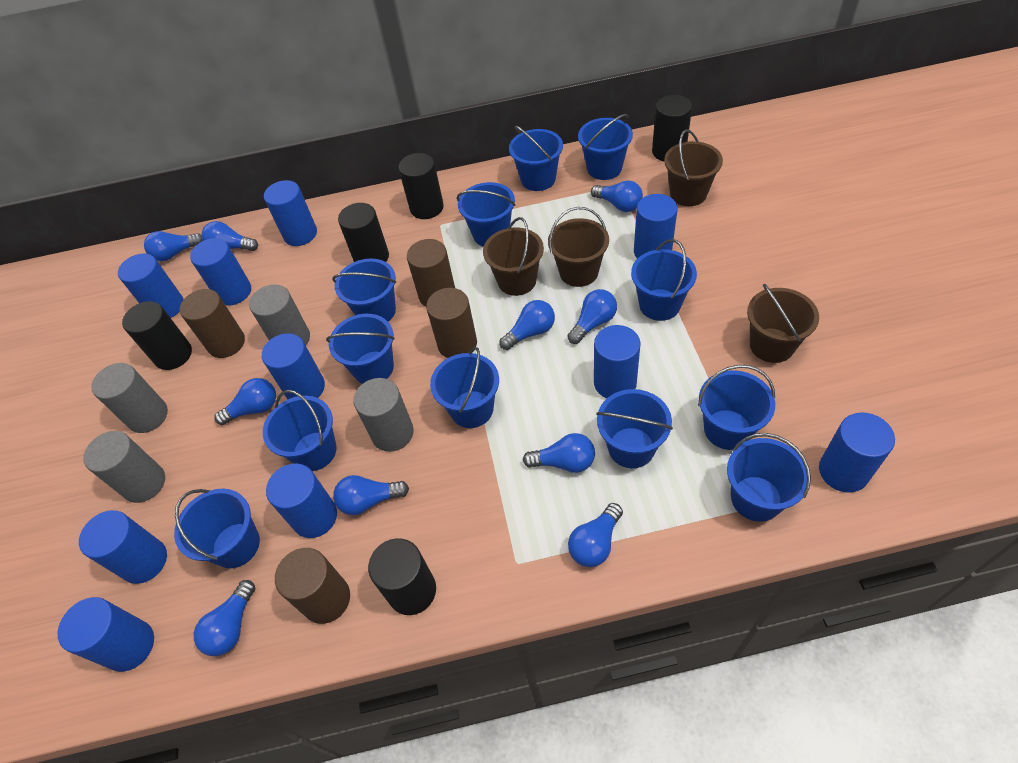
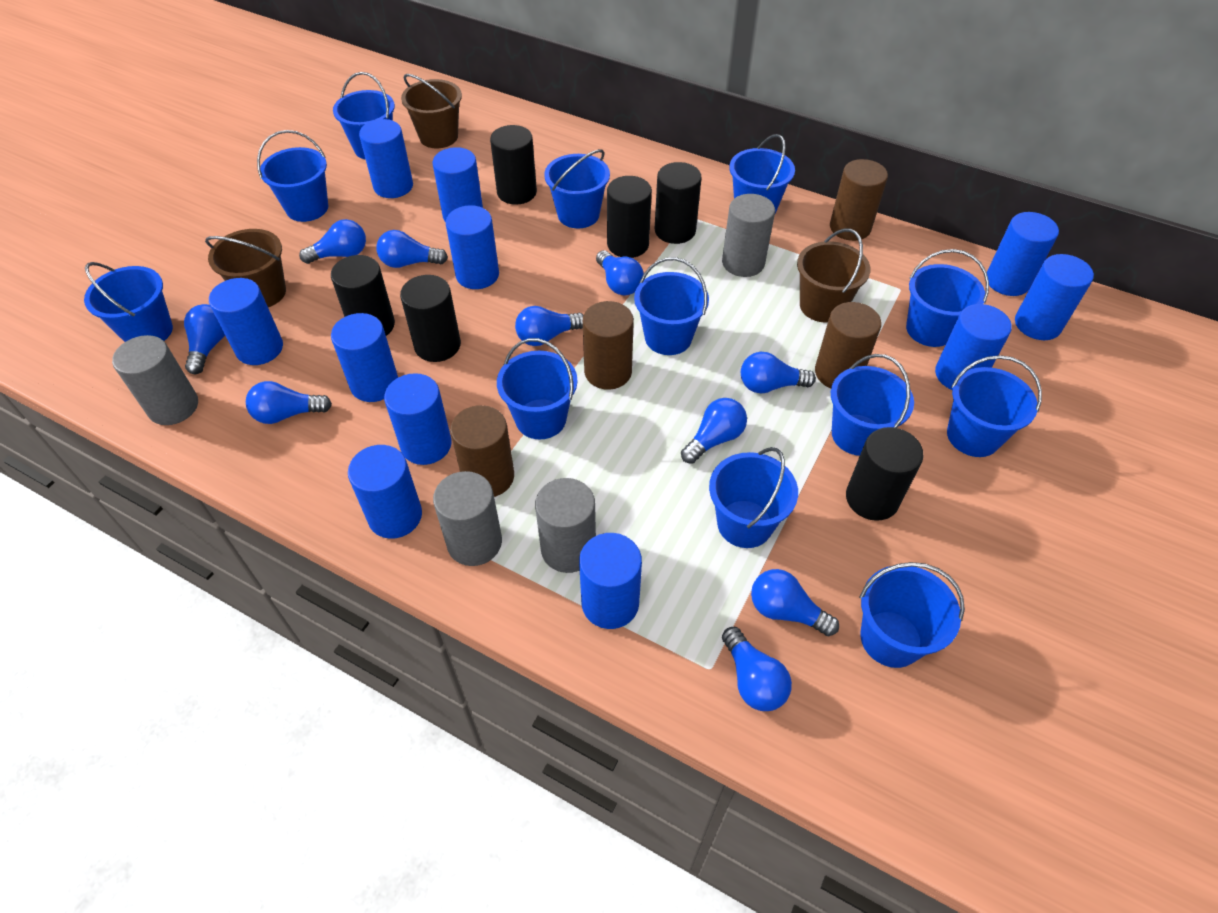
black cylinder: 5 -> 6
blue cylinder: 10 -> 11
brown bucket: 4 -> 3

